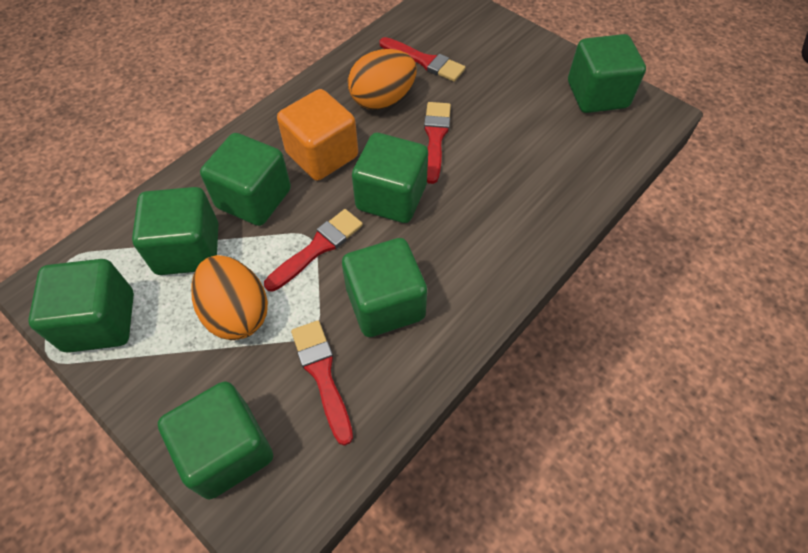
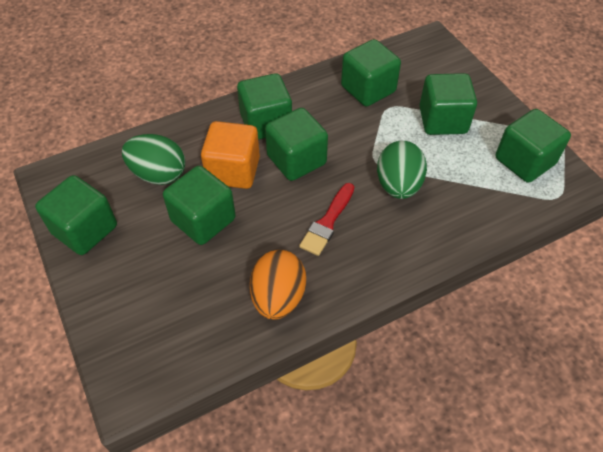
green egg: 0 -> 2
orange egg: 2 -> 1
red brush: 4 -> 1

